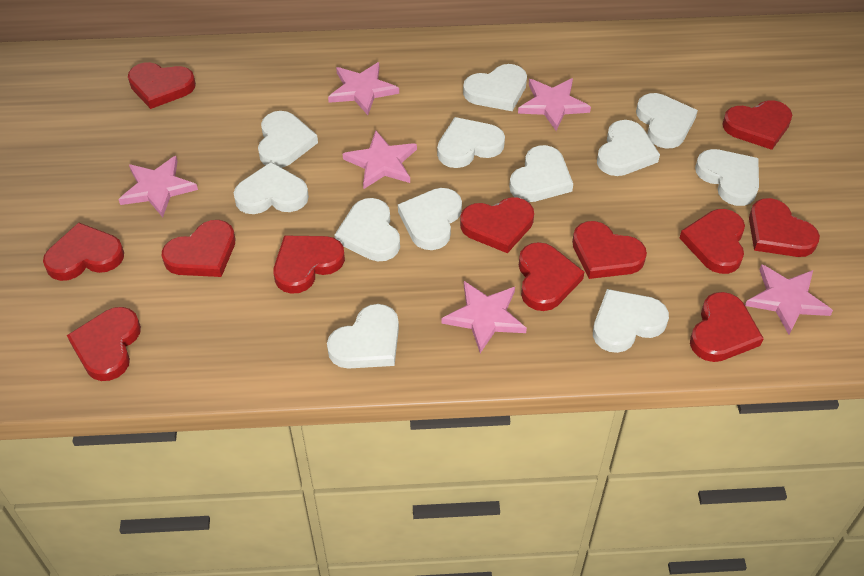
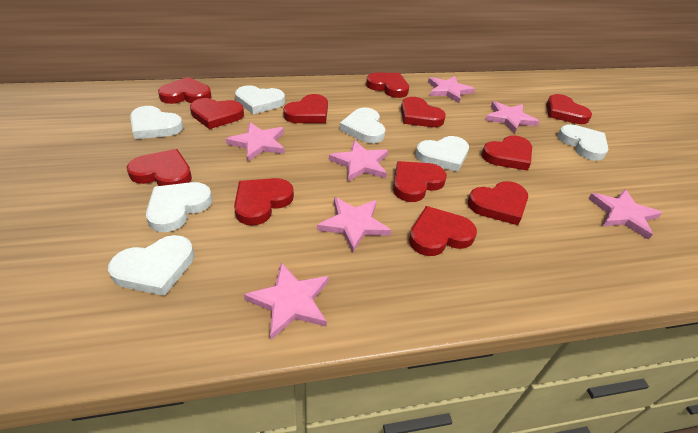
pink star: 6 -> 7
white heart: 12 -> 7

